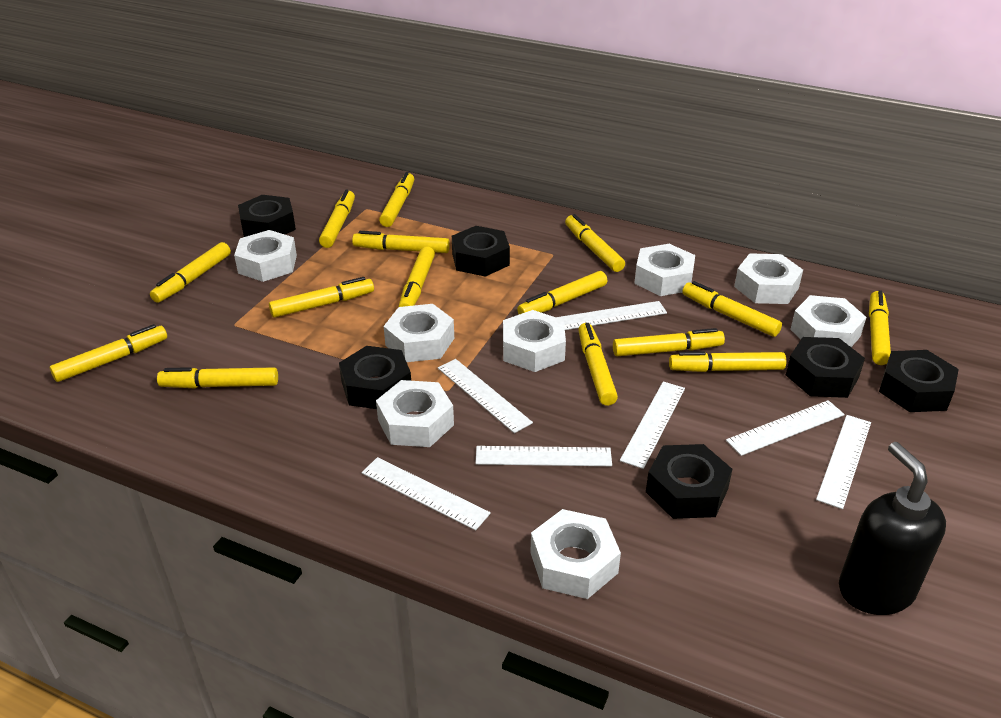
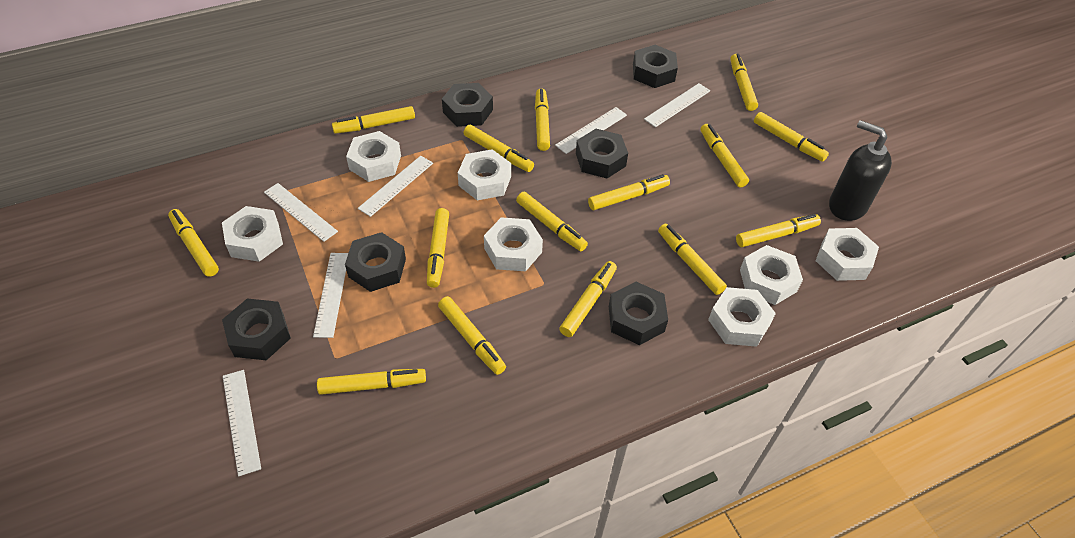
white nut: 8 -> 7
white ruler: 7 -> 6

